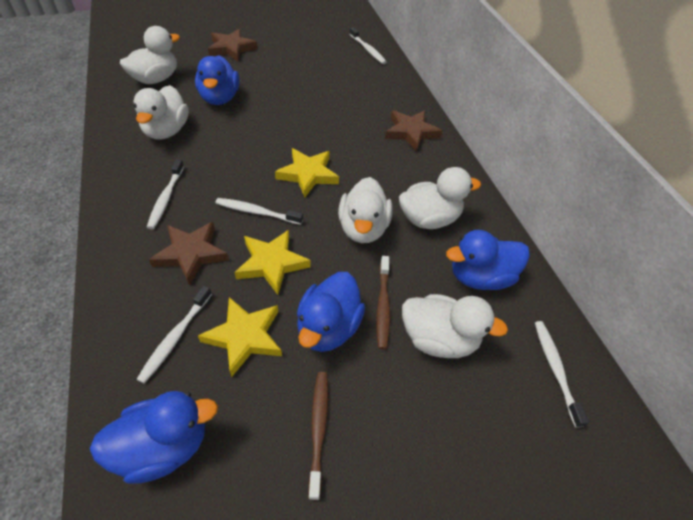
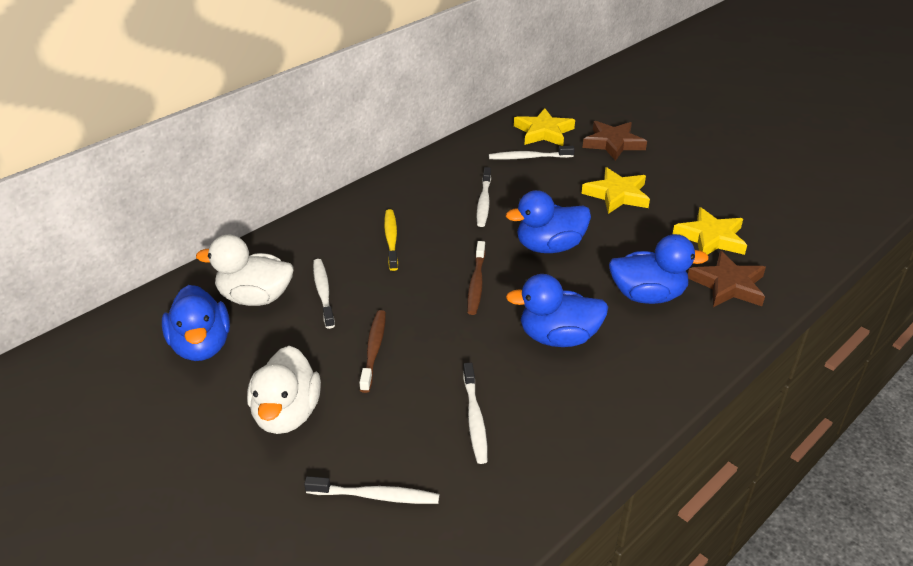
brown star: 3 -> 2
white duck: 5 -> 2
yellow toothbrush: 0 -> 1

